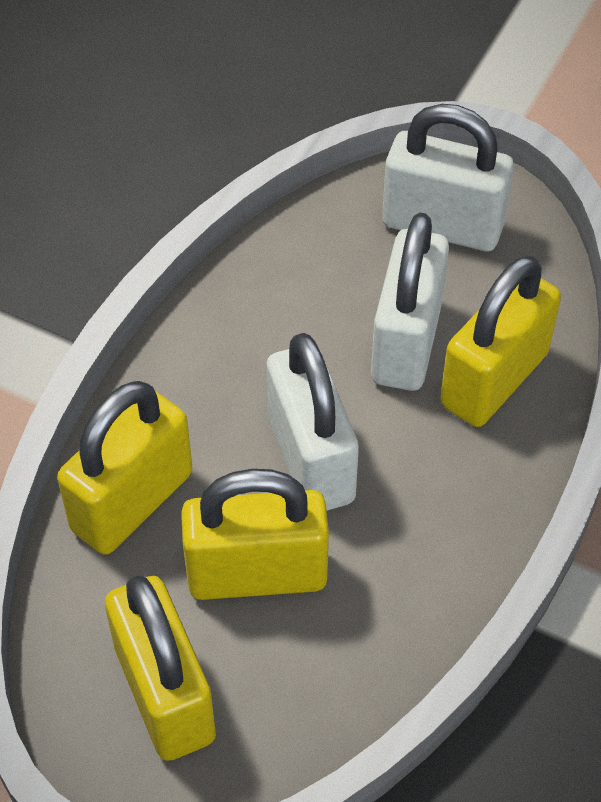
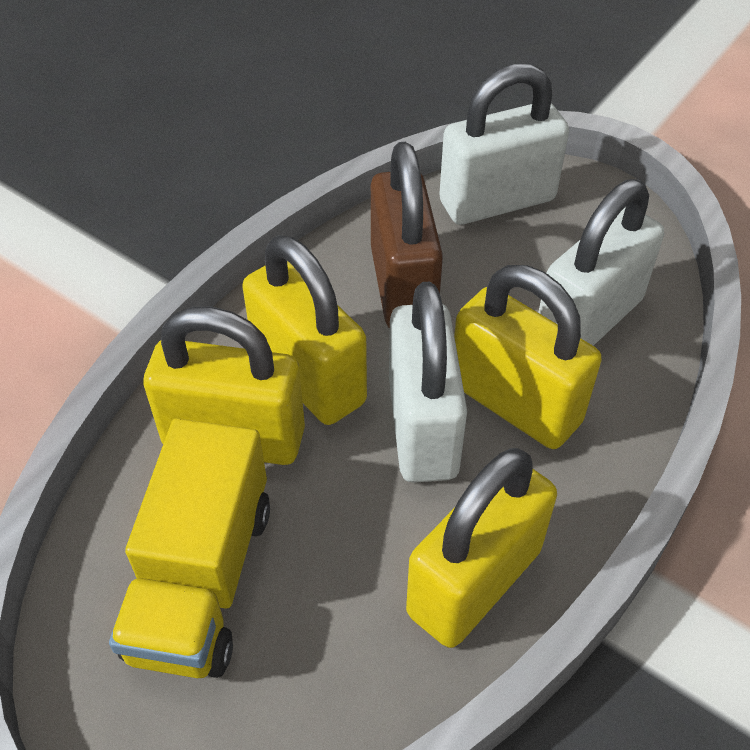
brown padlock: 0 -> 1
yellow truck: 0 -> 1

